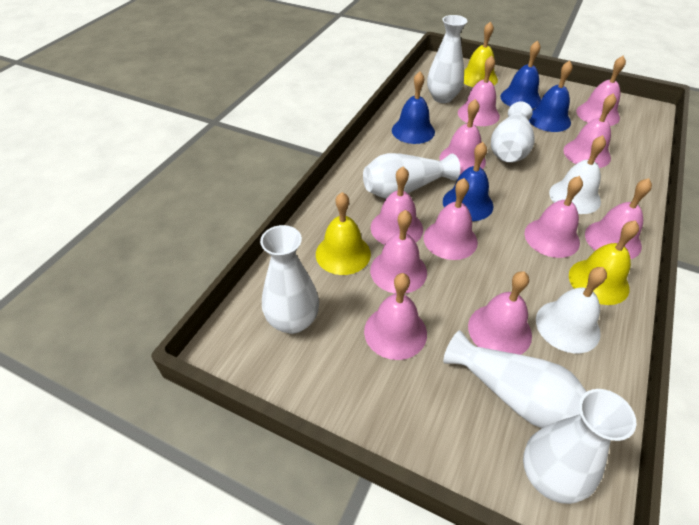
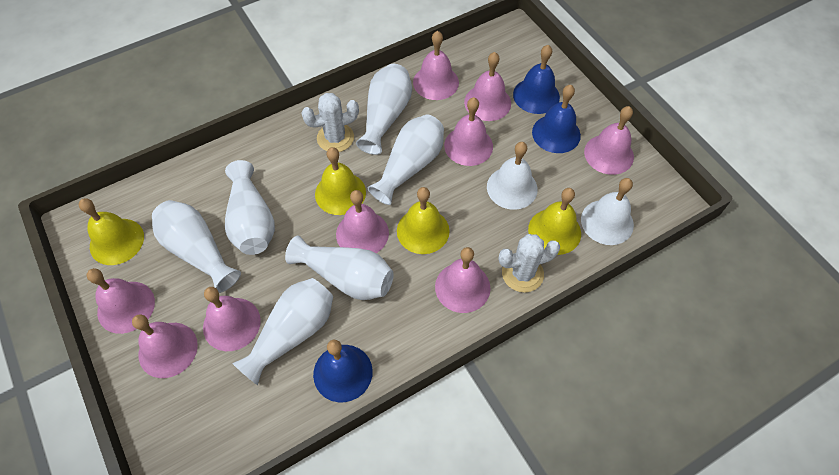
blue bell: 4 -> 3
pink bell: 11 -> 9
white cactus: 0 -> 2
yellow bell: 3 -> 4

